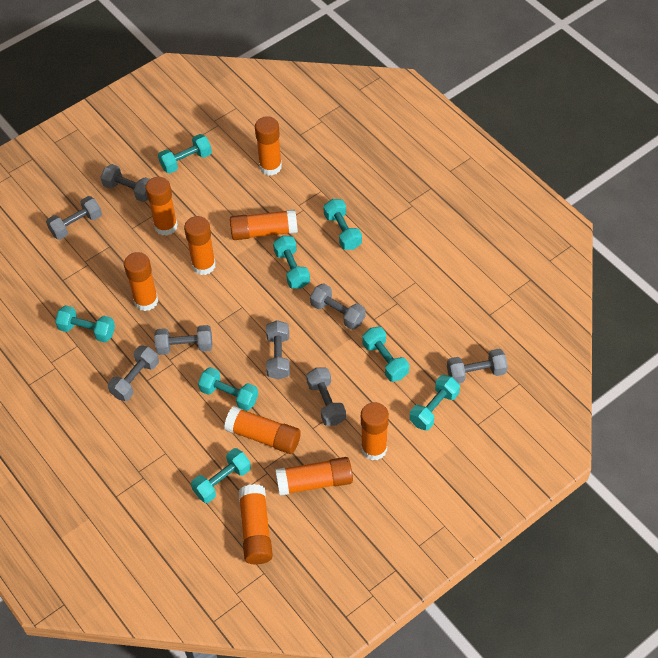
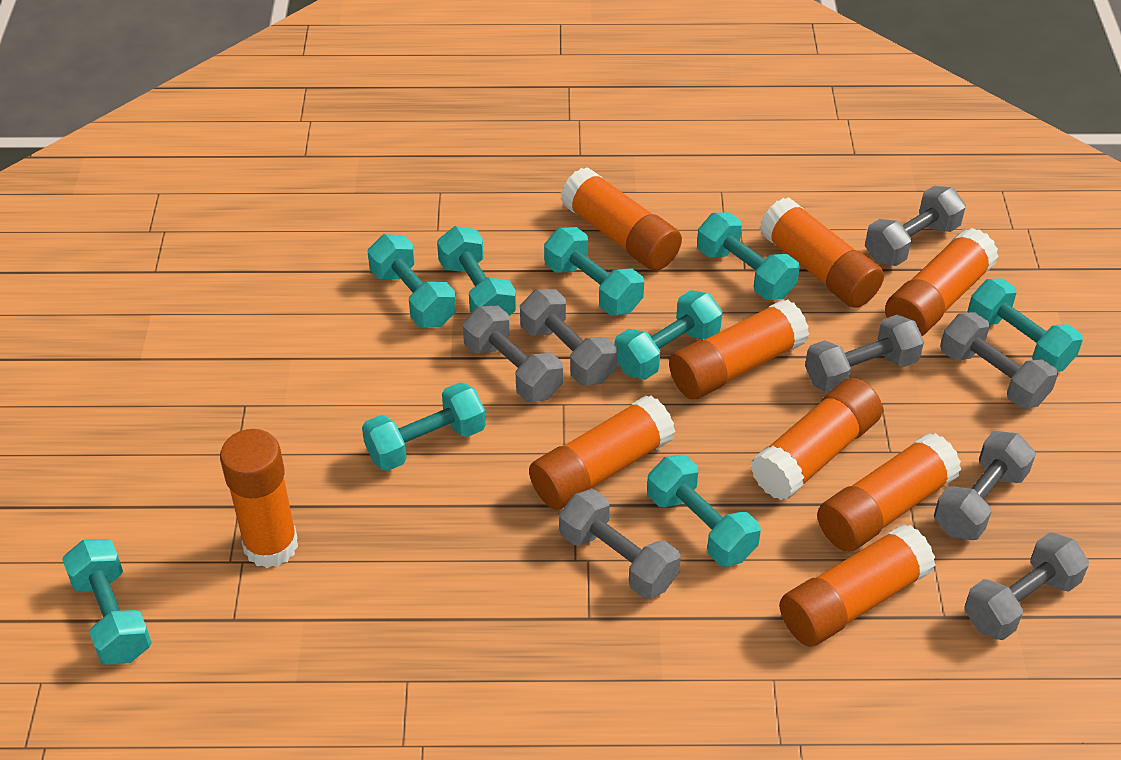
turquoise dumbbell: 8 -> 9

